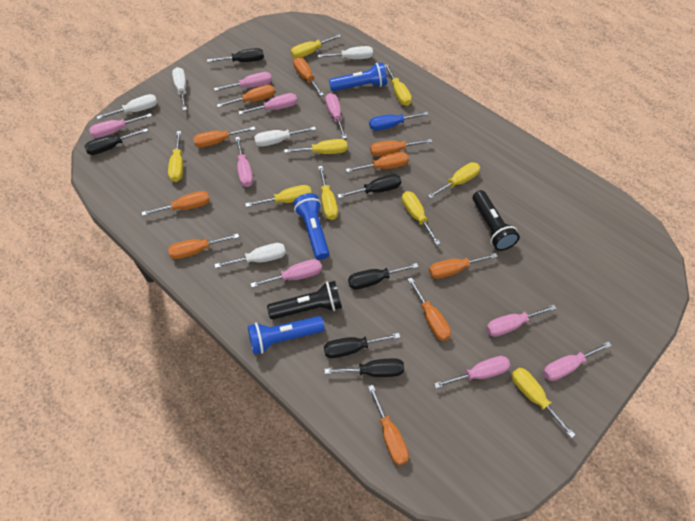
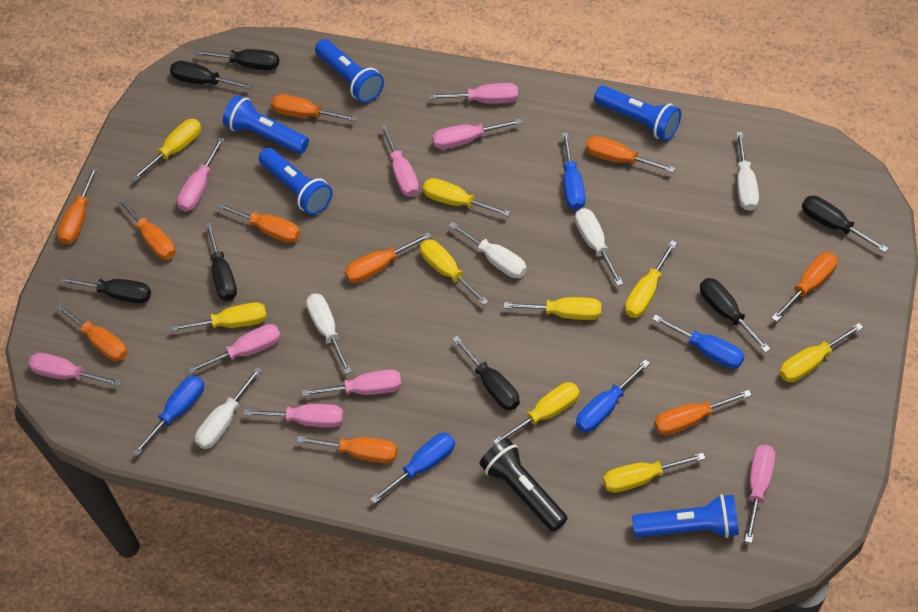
black flashlight: 2 -> 1
black screwdriver: 6 -> 7
blue flashlight: 3 -> 5
blue screwdriver: 1 -> 5

